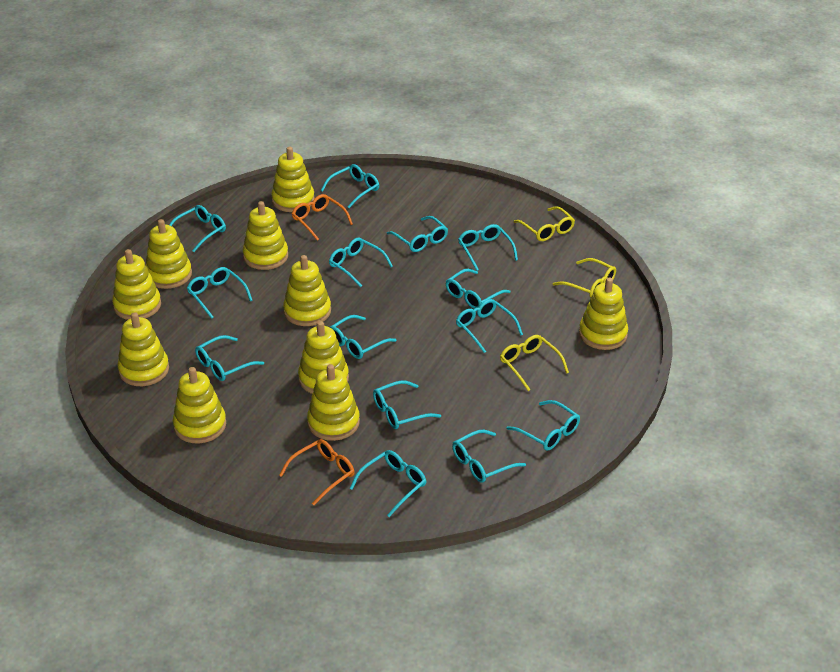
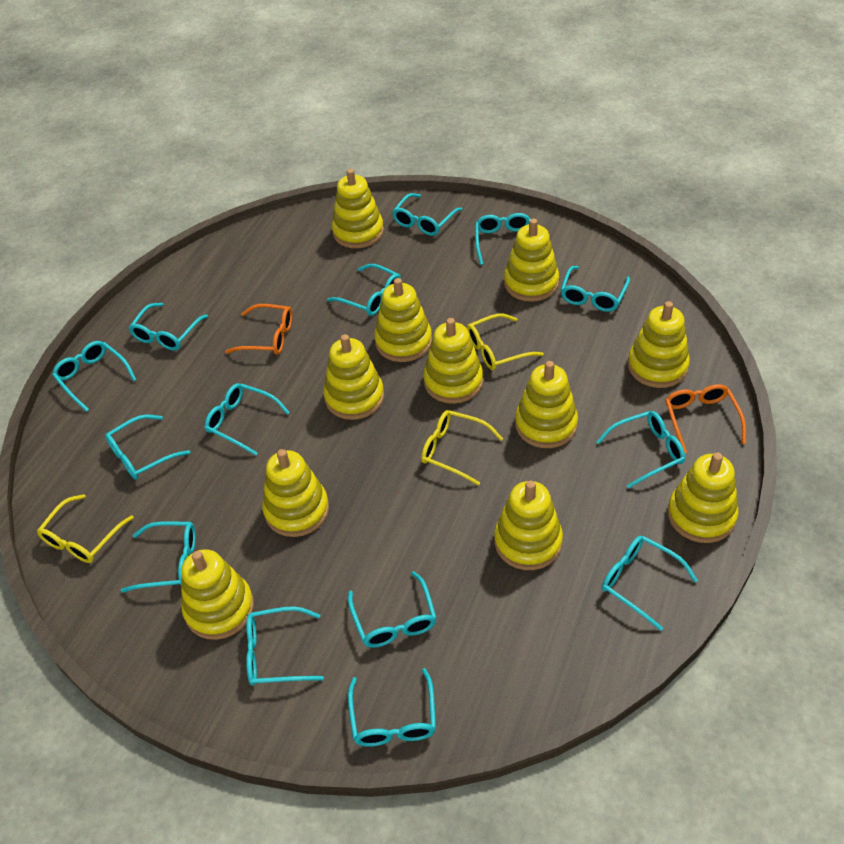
yellow stacking toy: 10 -> 11

